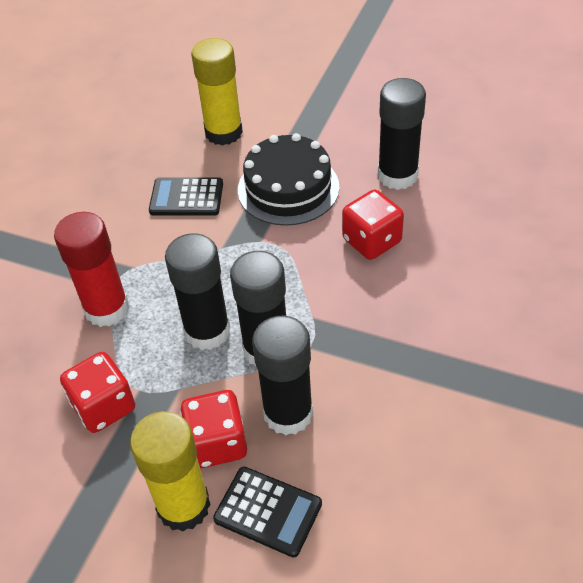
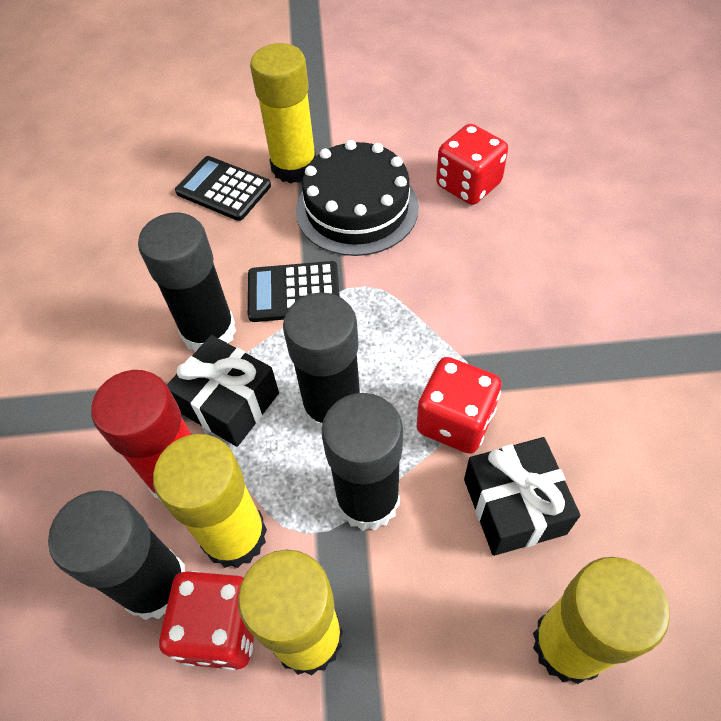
black gift: 0 -> 2
yellow glue stick: 2 -> 4

